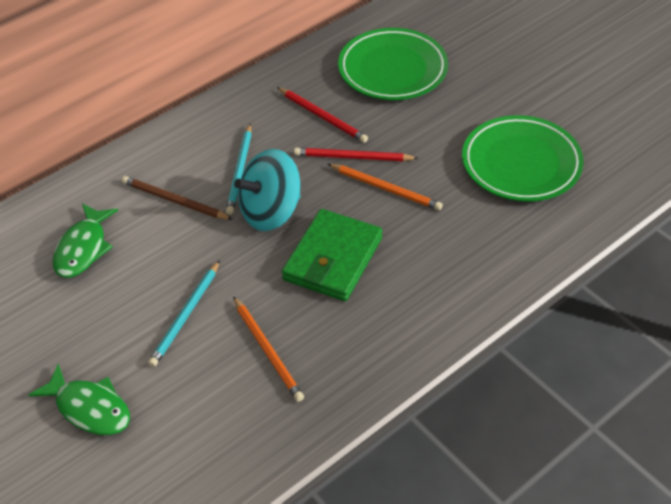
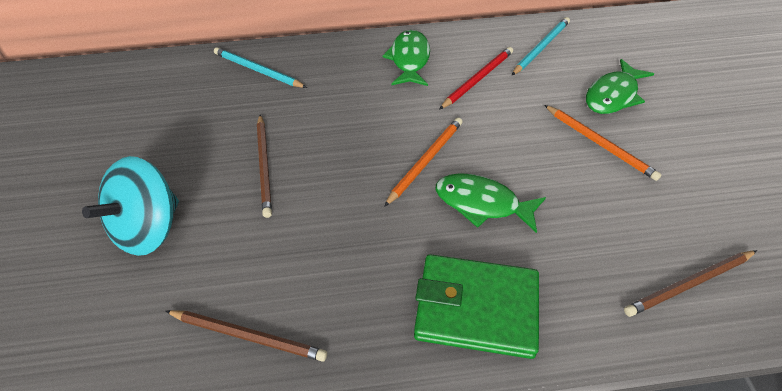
brown pencil: 1 -> 3
green fish: 2 -> 3
green plate: 2 -> 0
red pencil: 2 -> 1

